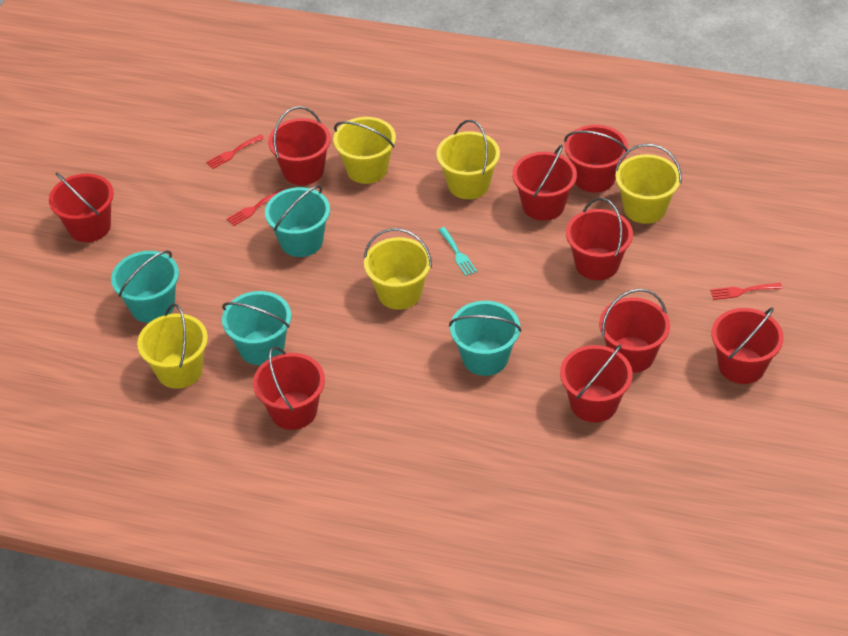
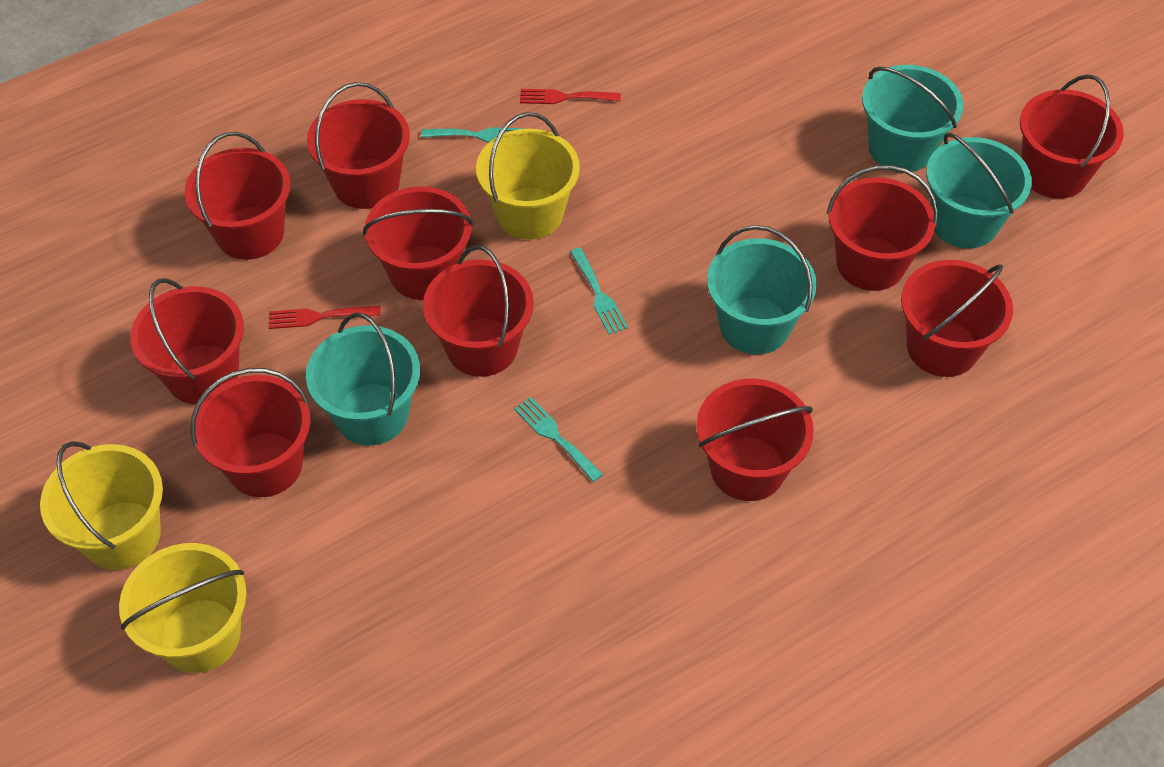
red bucket: 9 -> 10
red fork: 3 -> 2
turquoise fork: 1 -> 3
yellow bucket: 5 -> 3

